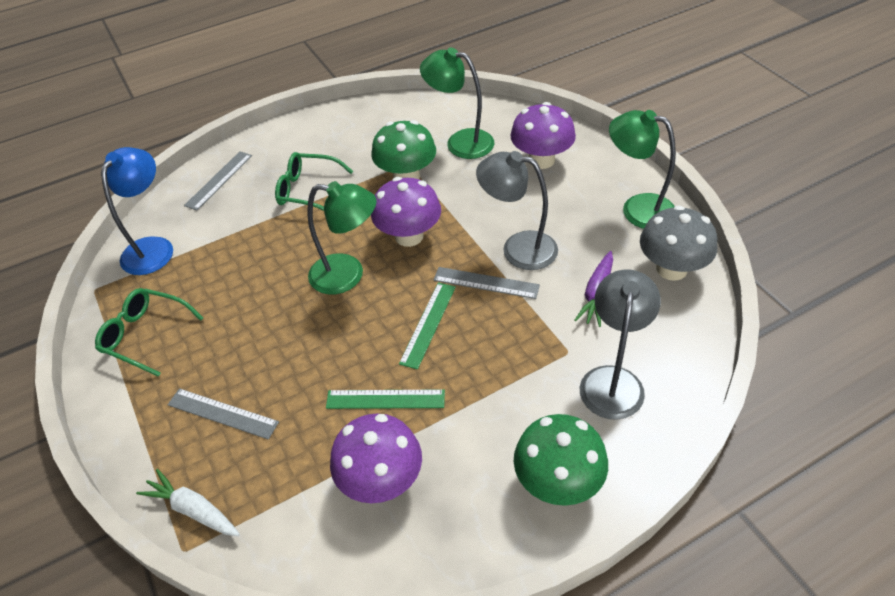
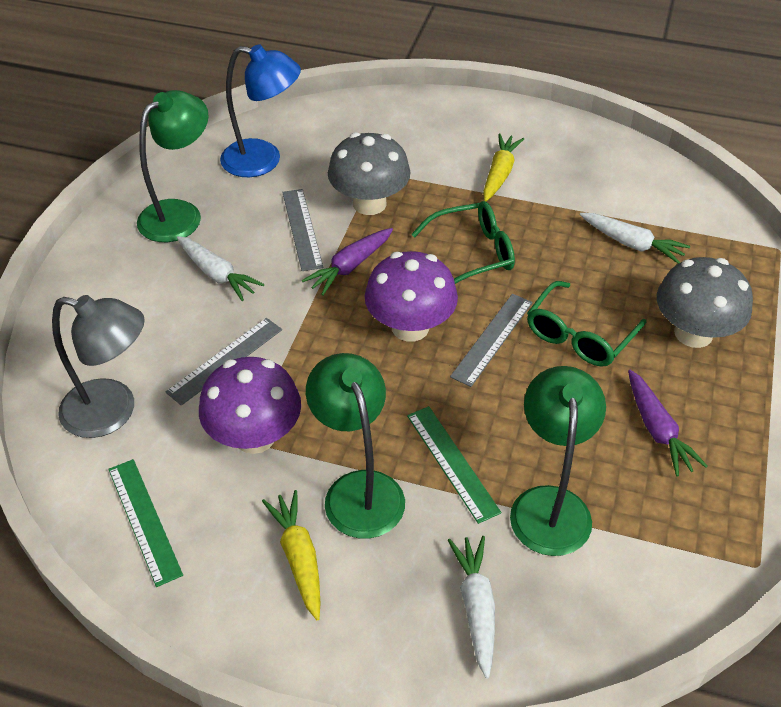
green mushroom: 2 -> 0
grey lamp: 2 -> 1
grey mushroom: 1 -> 2
purple carrot: 1 -> 2
purple mushroom: 3 -> 2
white carrot: 1 -> 3
yellow carrot: 0 -> 2

